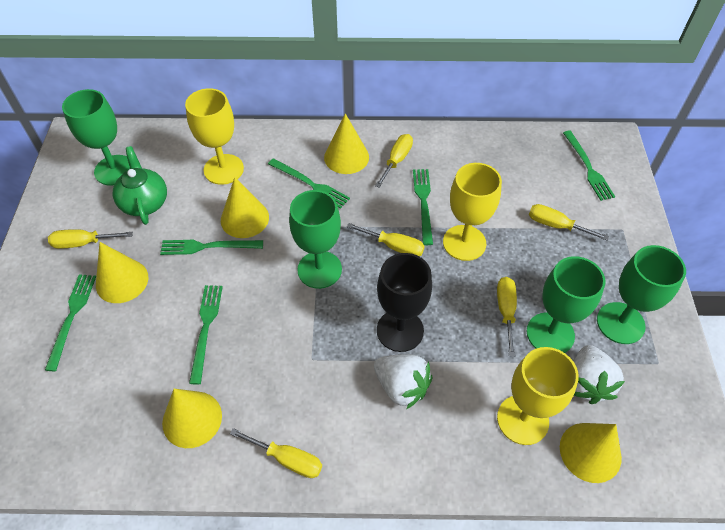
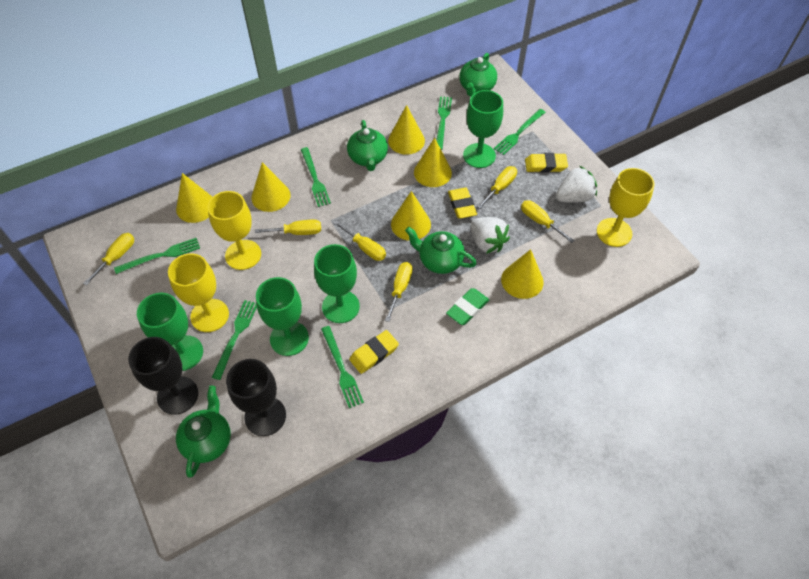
black goblet: 1 -> 2
green eraser: 0 -> 1
green teapot: 1 -> 4
yellow cone: 5 -> 6
yellow eraser: 0 -> 3

